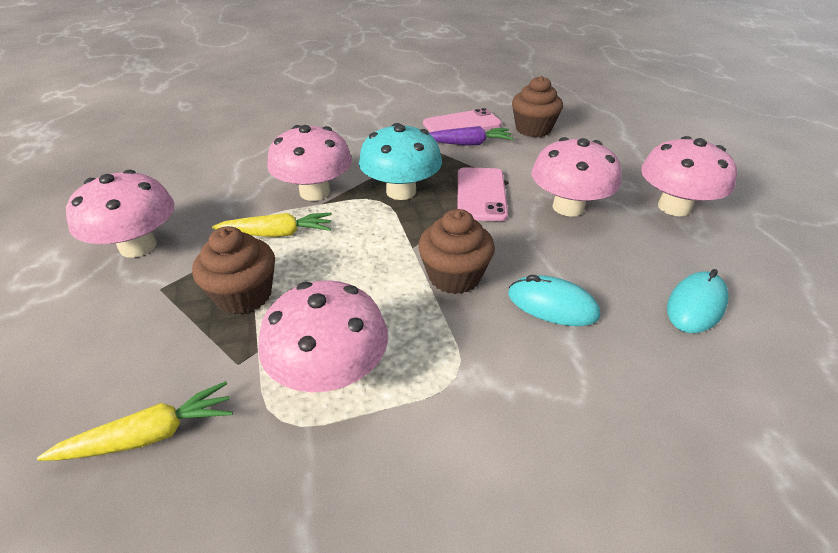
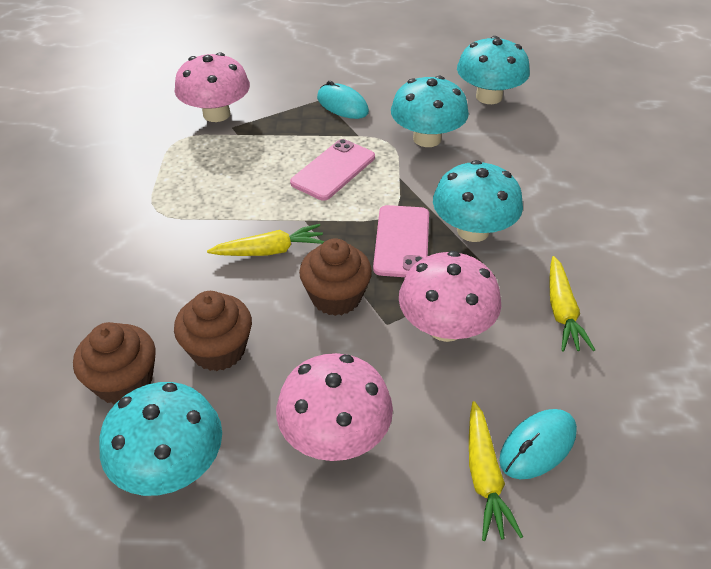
pink mushroom: 5 -> 3
purple carrot: 1 -> 0
turquoise mushroom: 1 -> 4
yellow carrot: 2 -> 3

